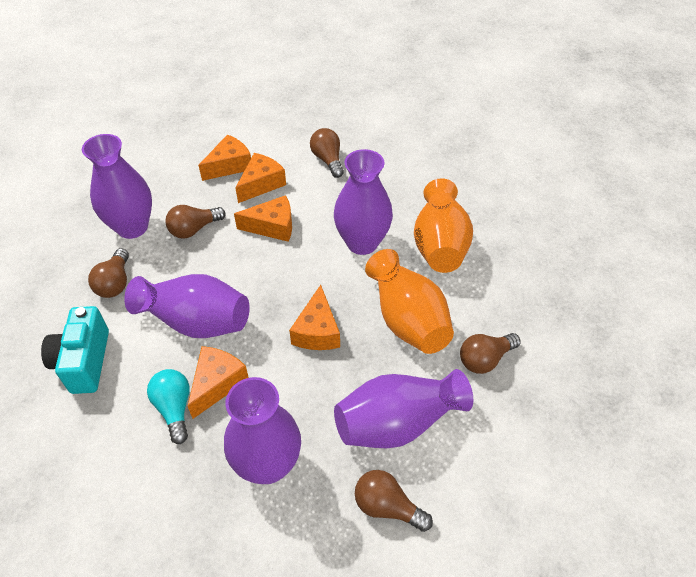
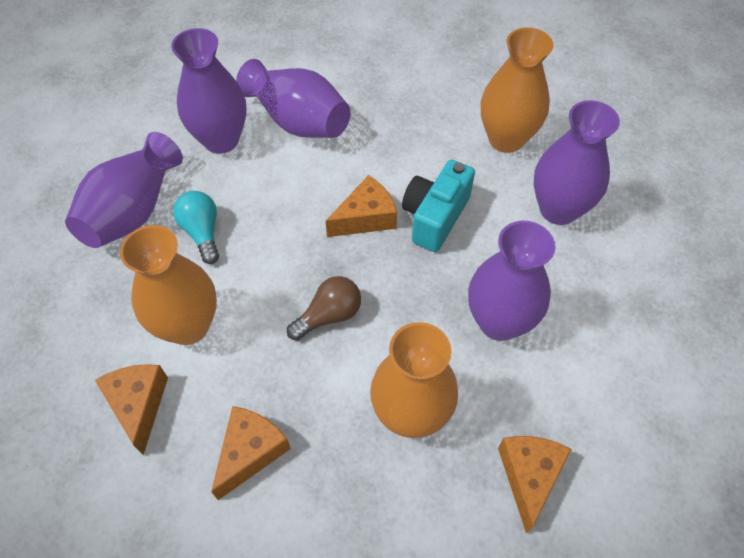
brown light bulb: 5 -> 1
orange cheese: 5 -> 4
orange vase: 2 -> 3

